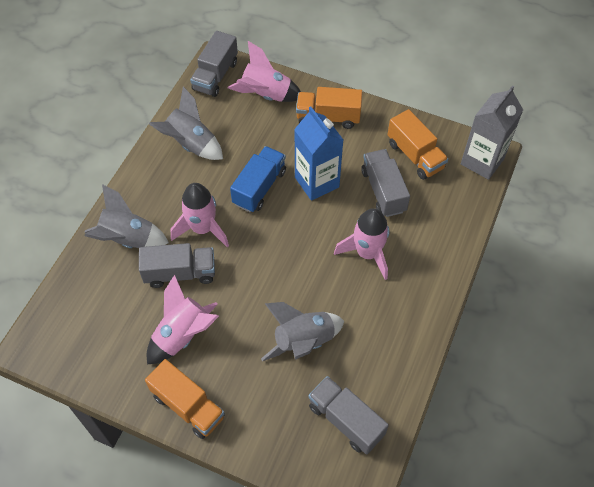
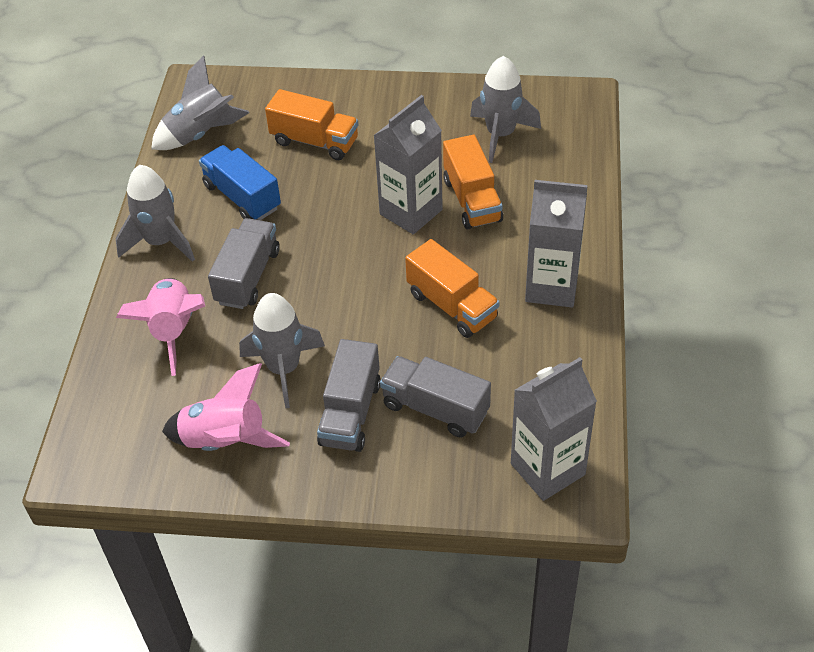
blue carton: 1 -> 0
grey carton: 1 -> 3
grey rocket: 3 -> 4
grey truck: 4 -> 3
pink rocket: 4 -> 2

